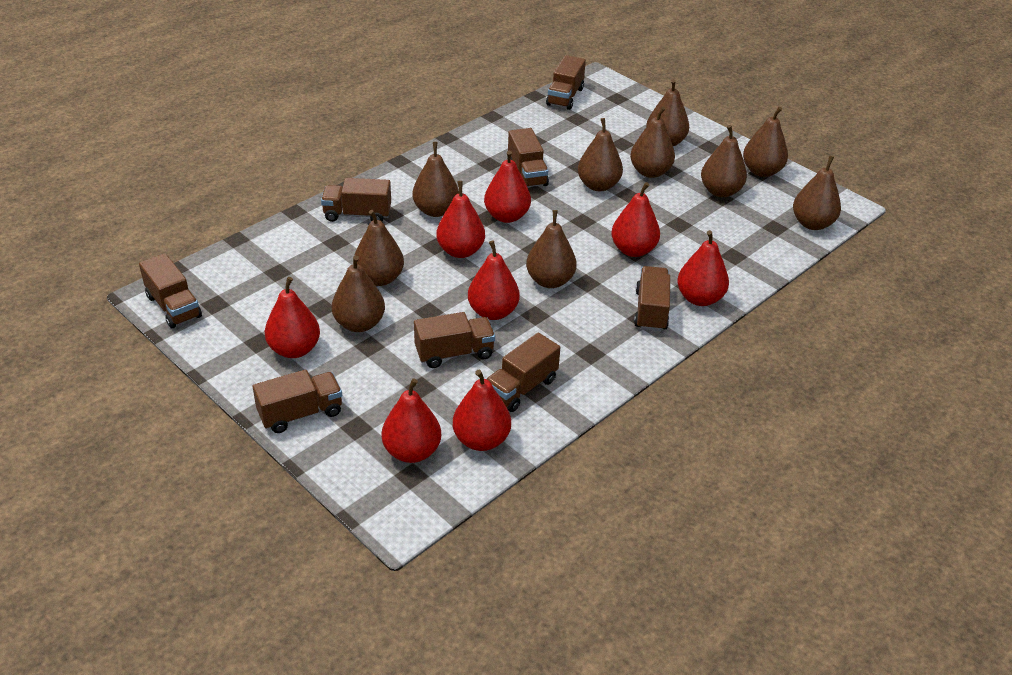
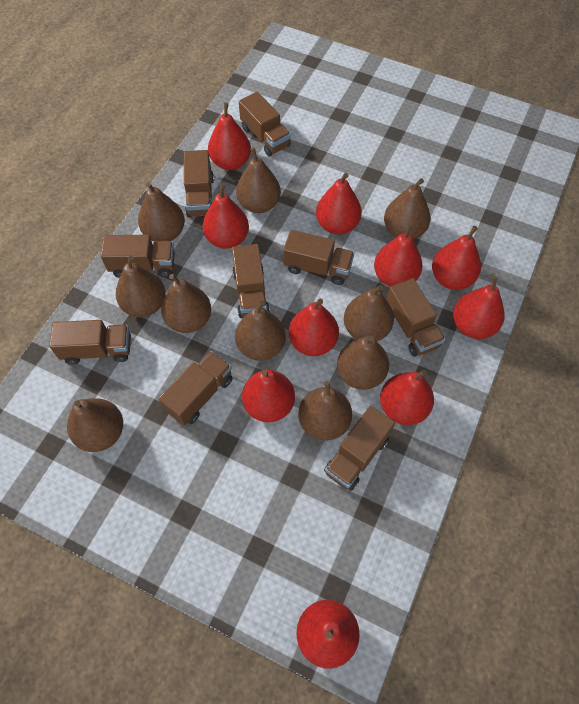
brown truck: 8 -> 9
red pear: 8 -> 10

